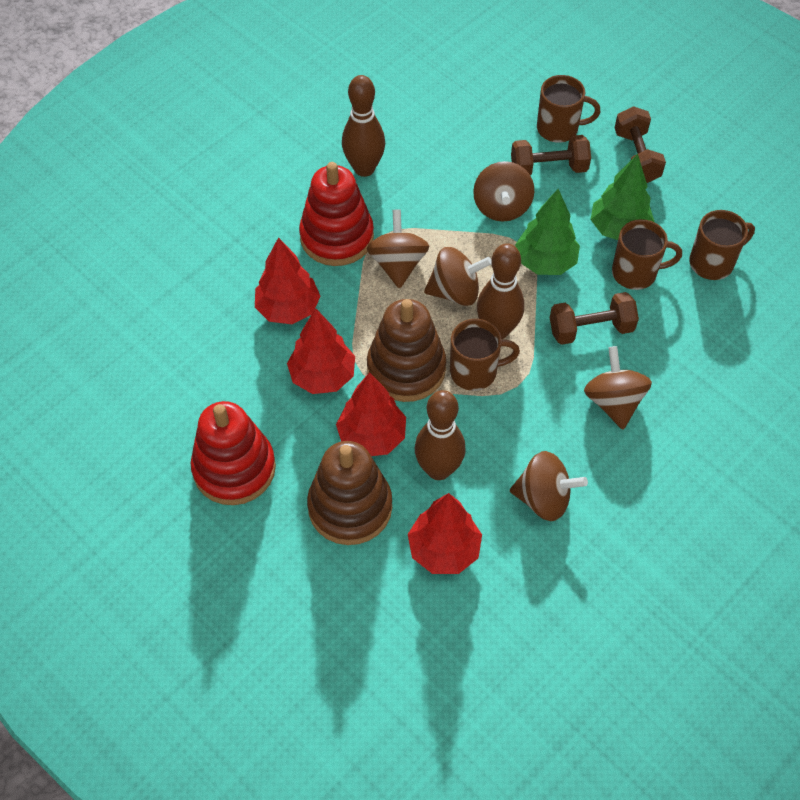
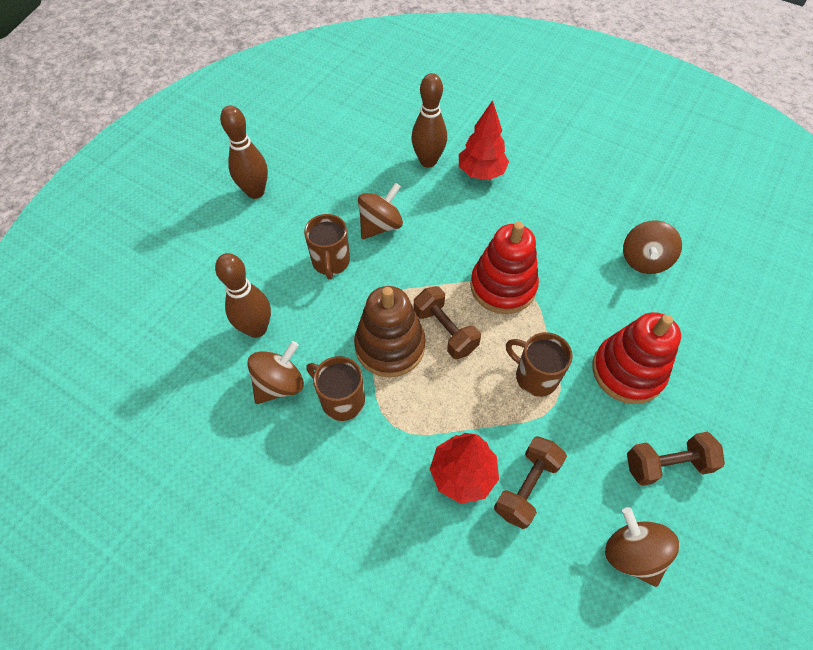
brown mug: 4 -> 3
brown spinning top: 5 -> 4
brown stacking toy: 2 -> 1
green tree: 2 -> 0
red tree: 4 -> 2

